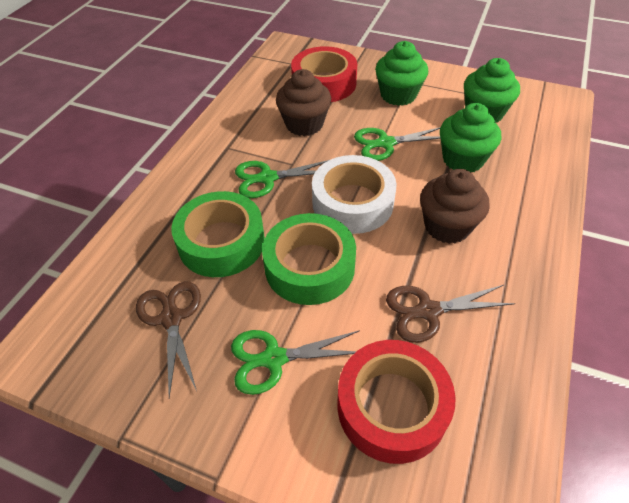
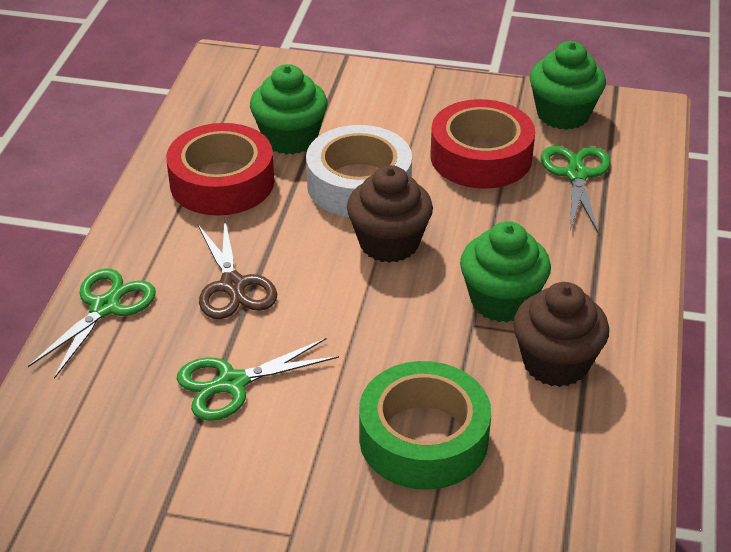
brown scissors: 2 -> 1
green tape: 2 -> 1

